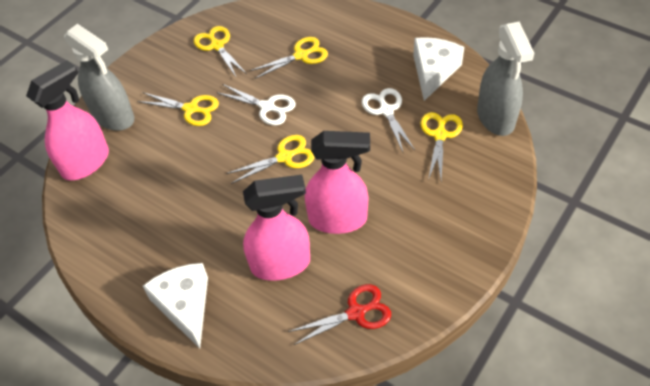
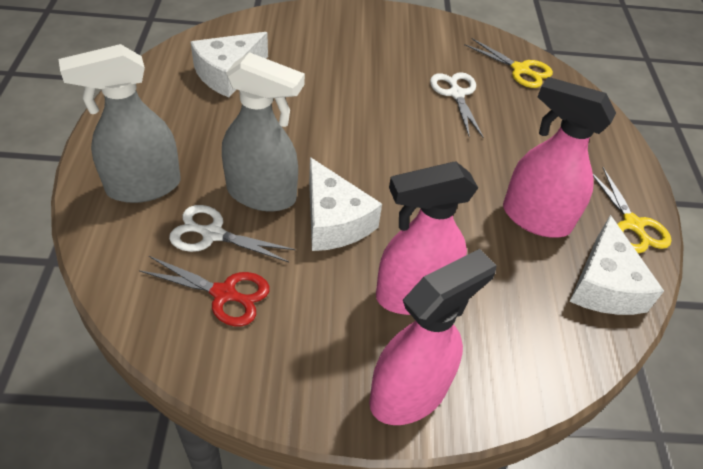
white cheese: 2 -> 3
yellow scissors: 5 -> 2

